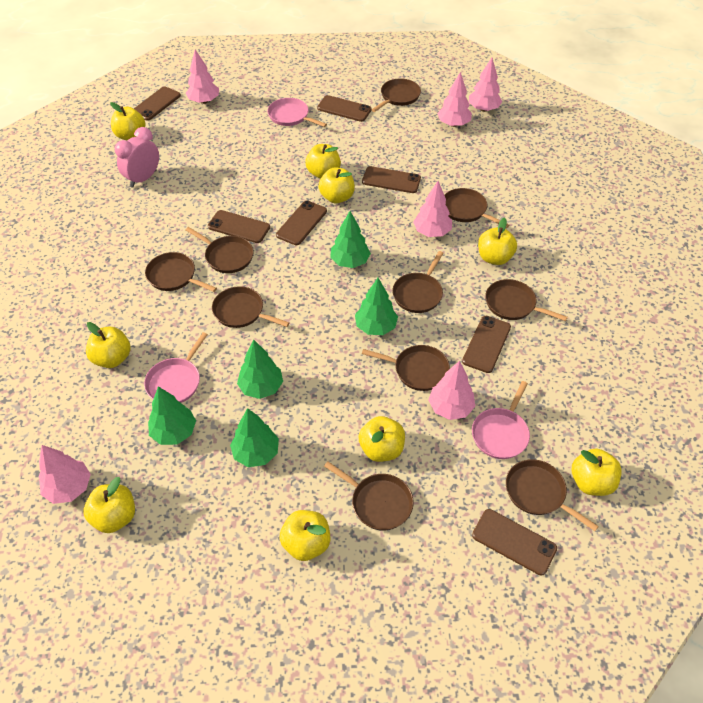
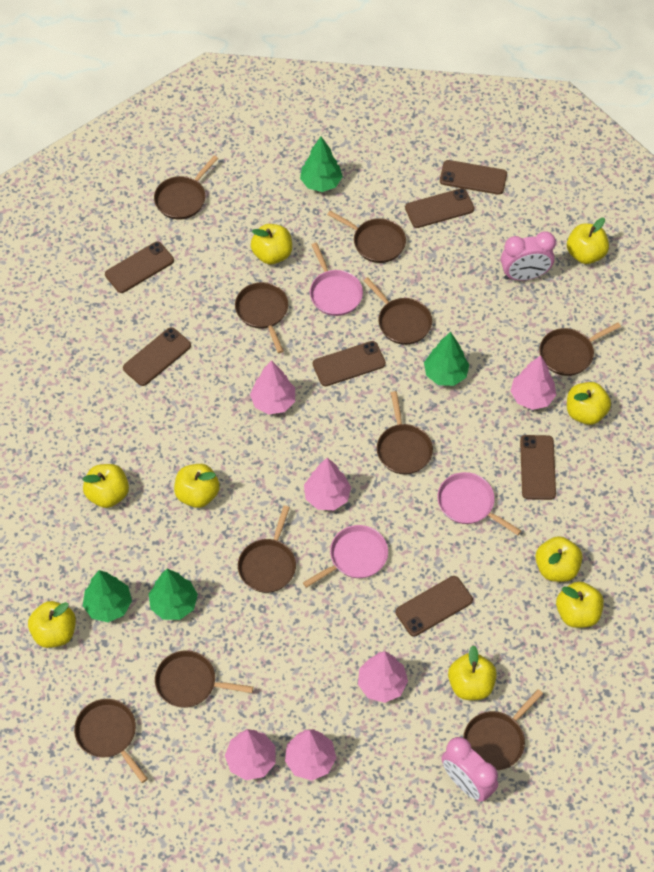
green tree: 5 -> 4
pink clock: 1 -> 2

